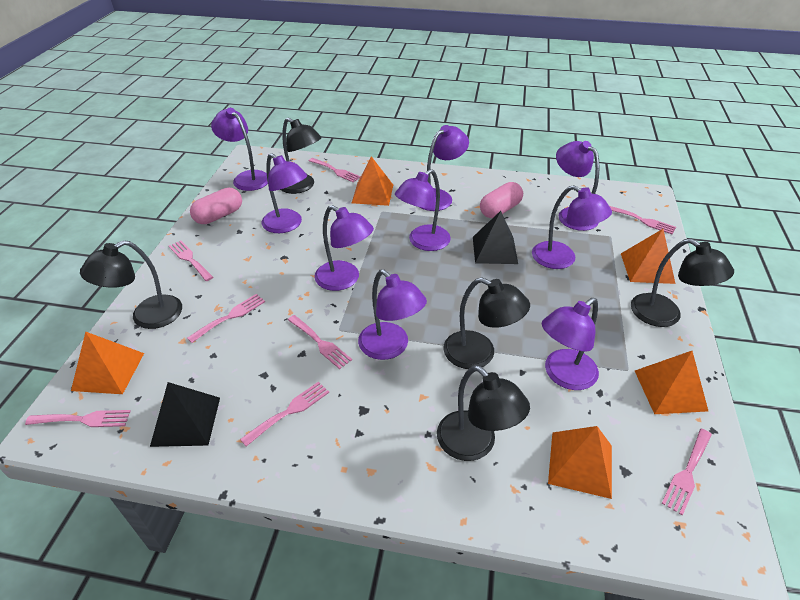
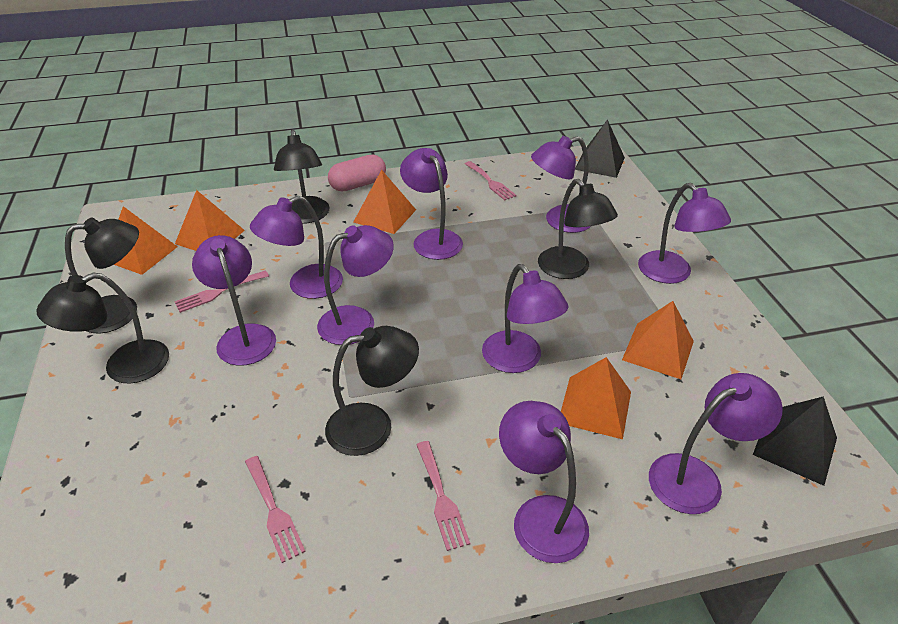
pink capsule: 2 -> 1
pink fork: 8 -> 4

